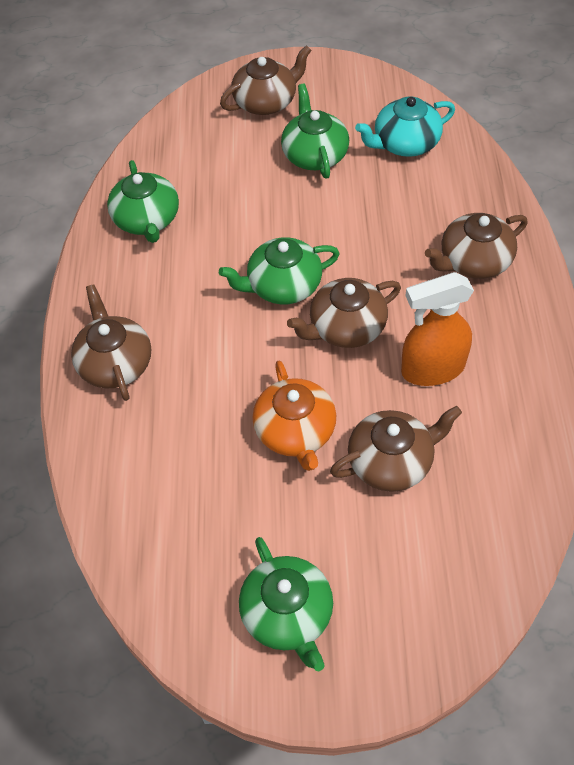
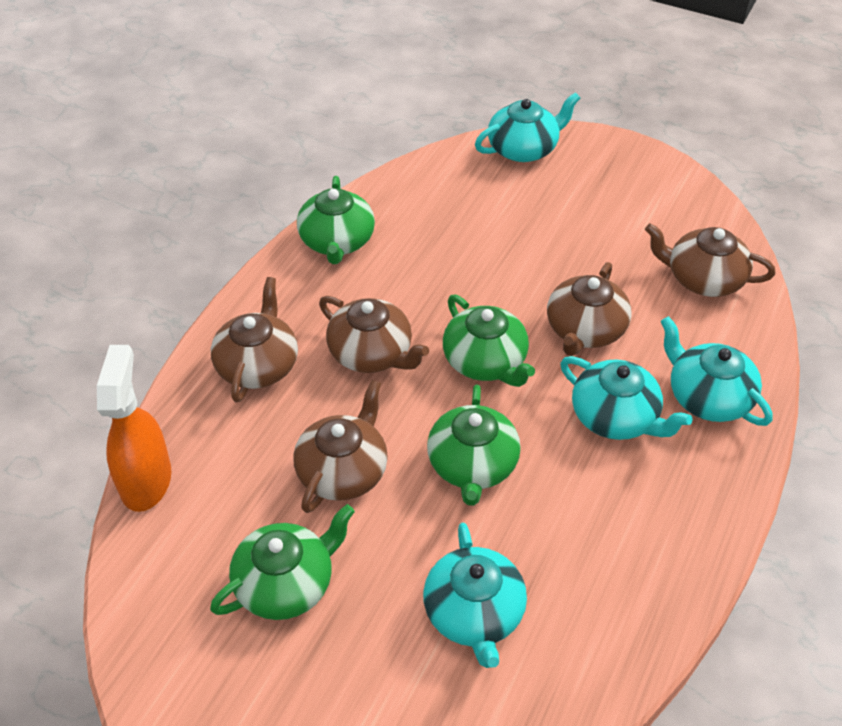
orange teapot: 1 -> 0
turquoise teapot: 1 -> 4

